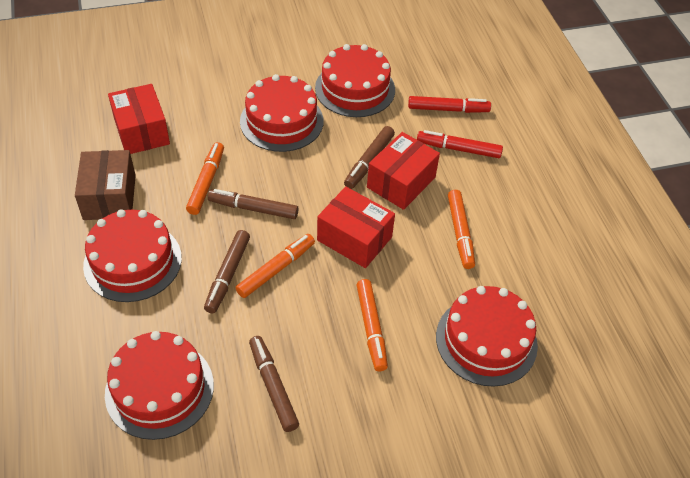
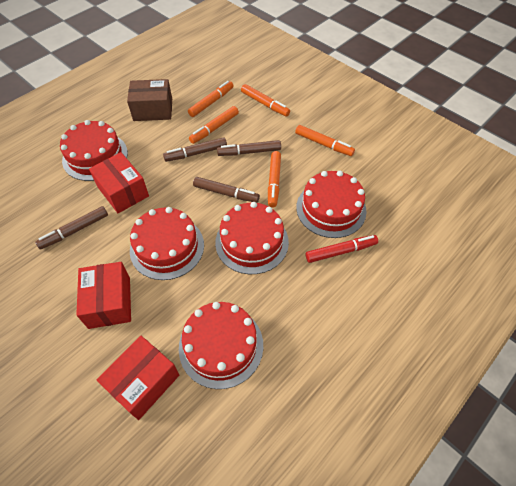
orange marker: 4 -> 5
red marker: 2 -> 1

